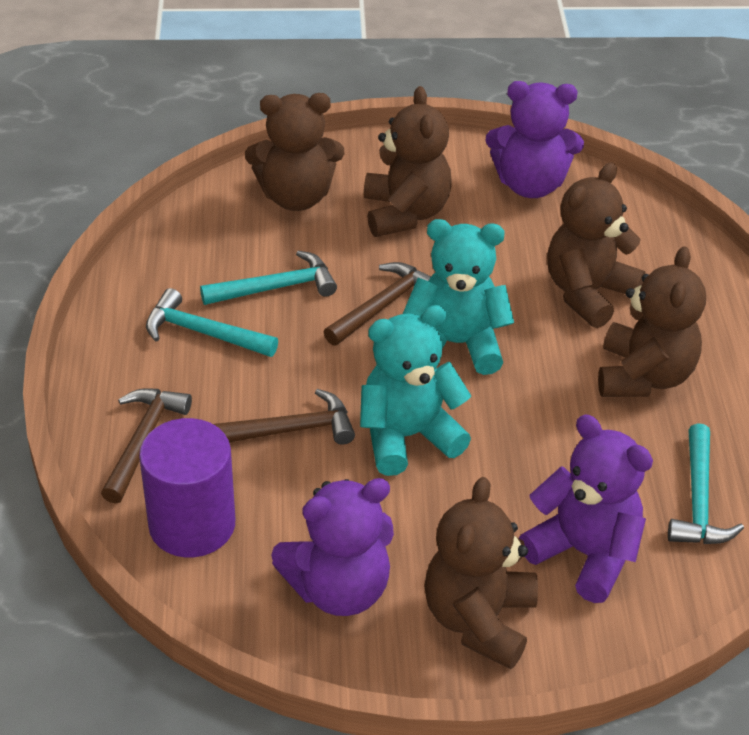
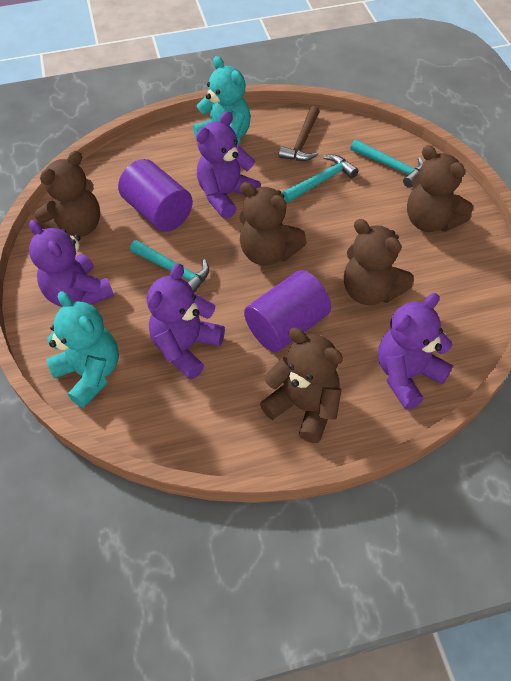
brown hammer: 3 -> 1
purple cylinder: 1 -> 2
purple teddy bear: 3 -> 4

